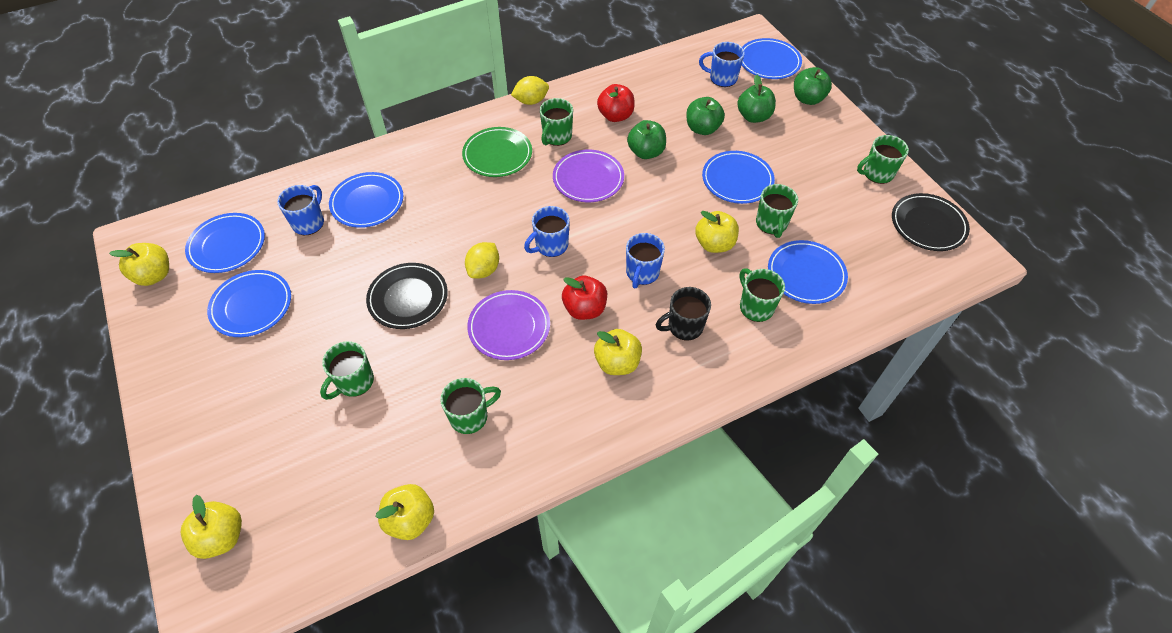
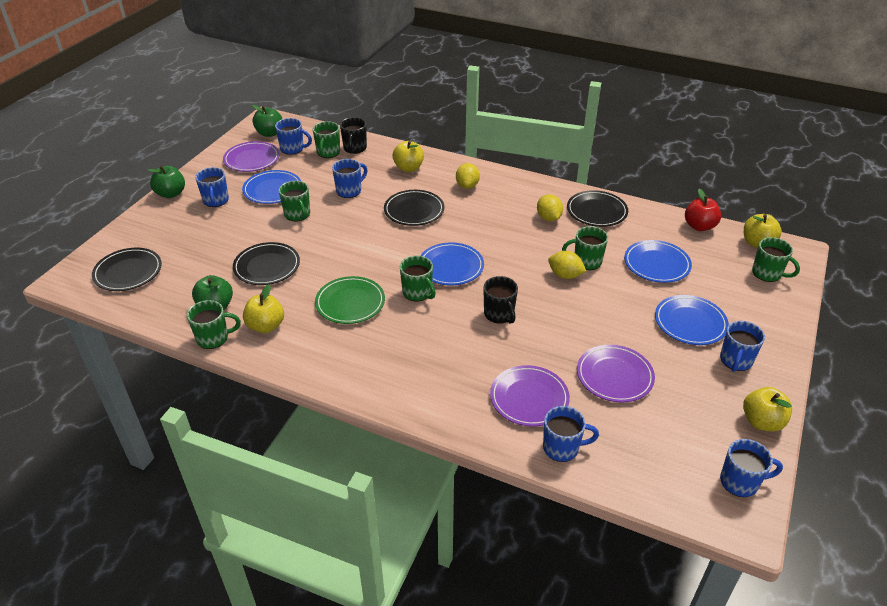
black mug: 1 -> 2
black plate: 2 -> 4
blue mug: 4 -> 6
blue plate: 6 -> 4
green apple: 4 -> 3
purple plate: 2 -> 3
red apple: 2 -> 1
yellow apple: 5 -> 4
yellow lemon: 2 -> 3

